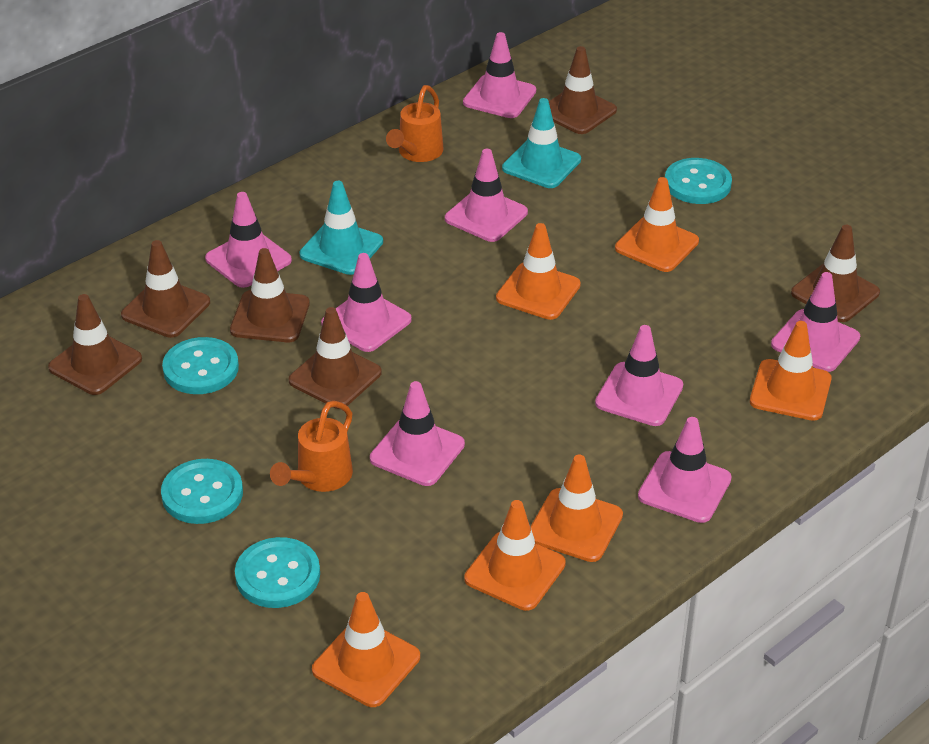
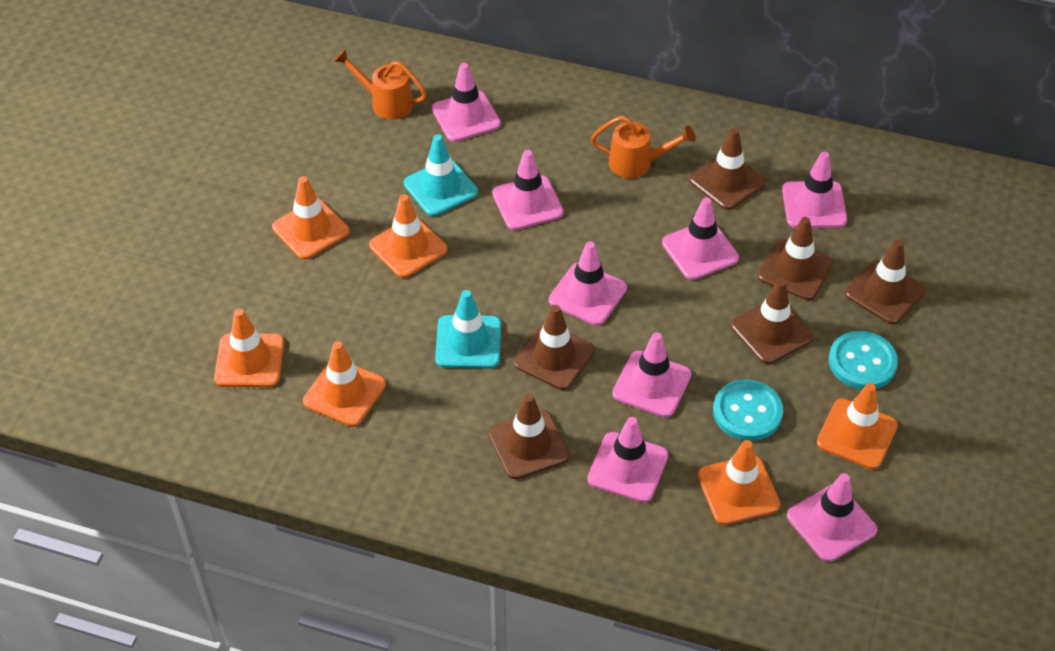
turquoise button: 4 -> 2

